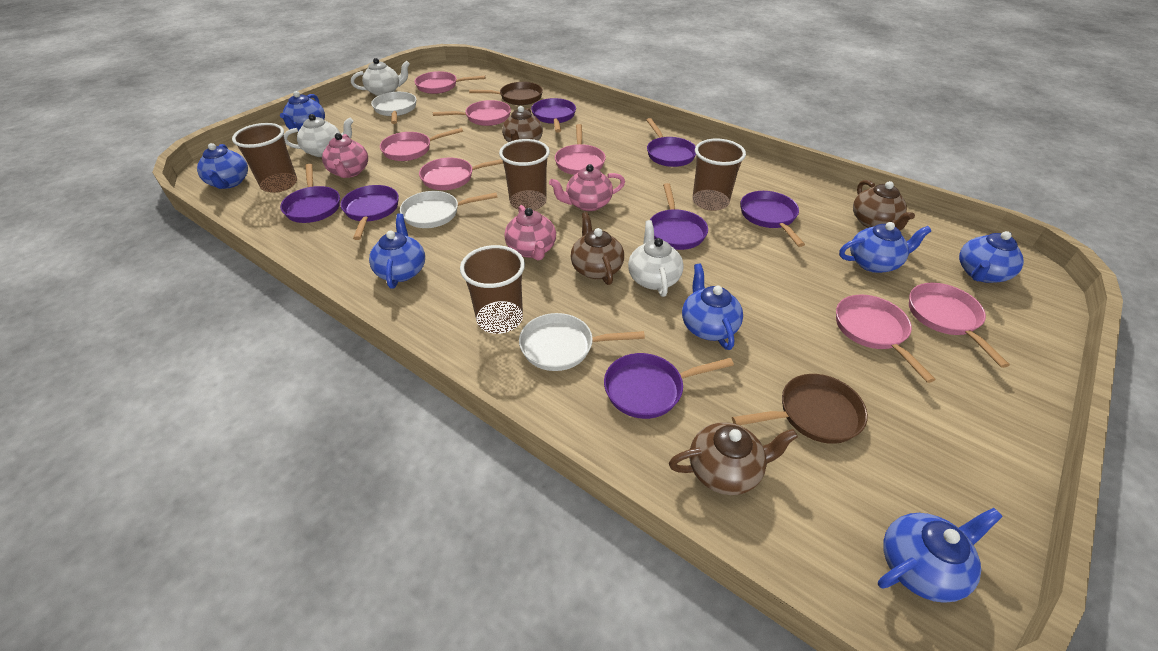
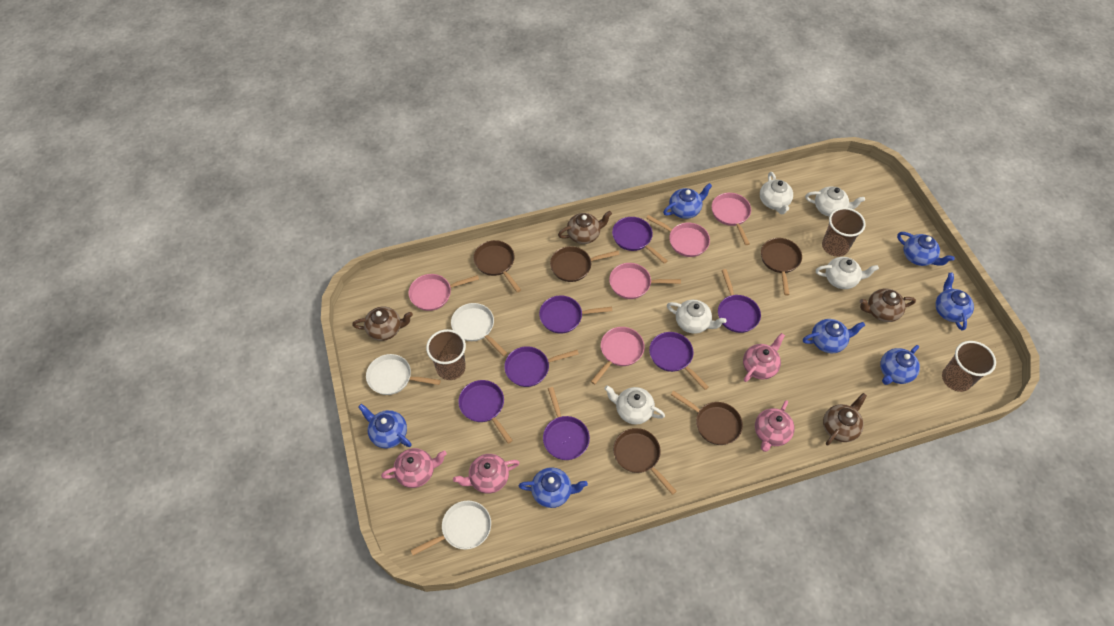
brown cup: 4 -> 3
brown pan: 2 -> 5
pink pan: 7 -> 5
pink teapot: 3 -> 4
white teapot: 3 -> 5

